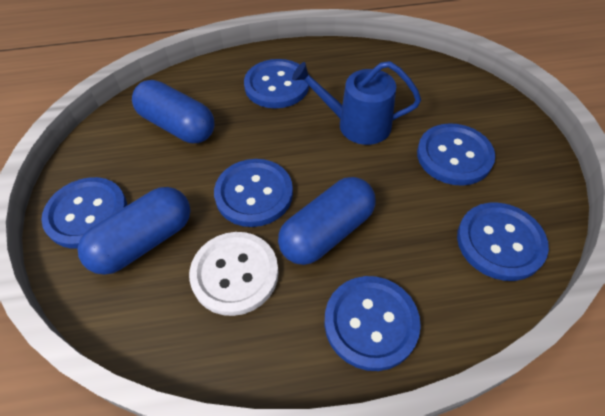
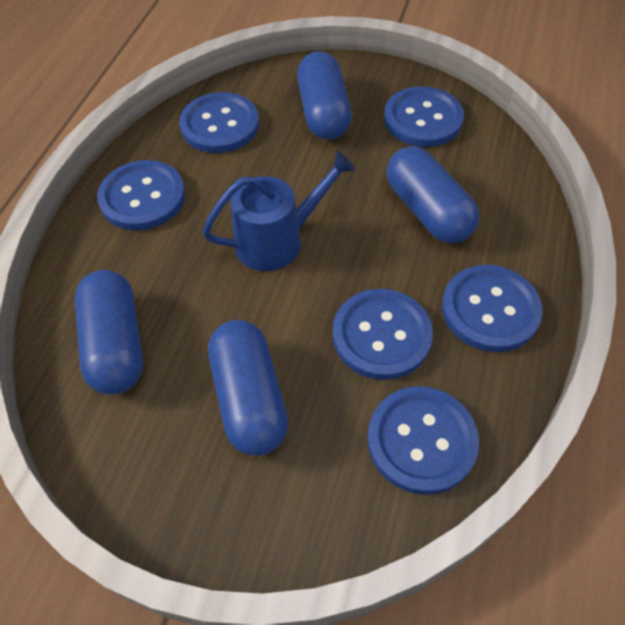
blue capsule: 3 -> 4
white button: 1 -> 0

